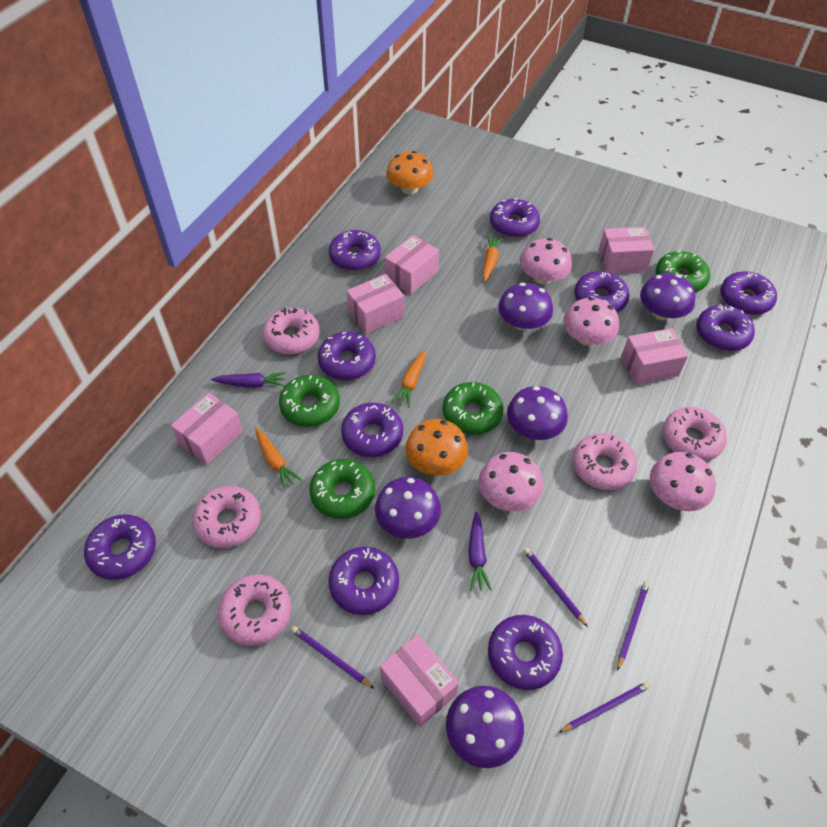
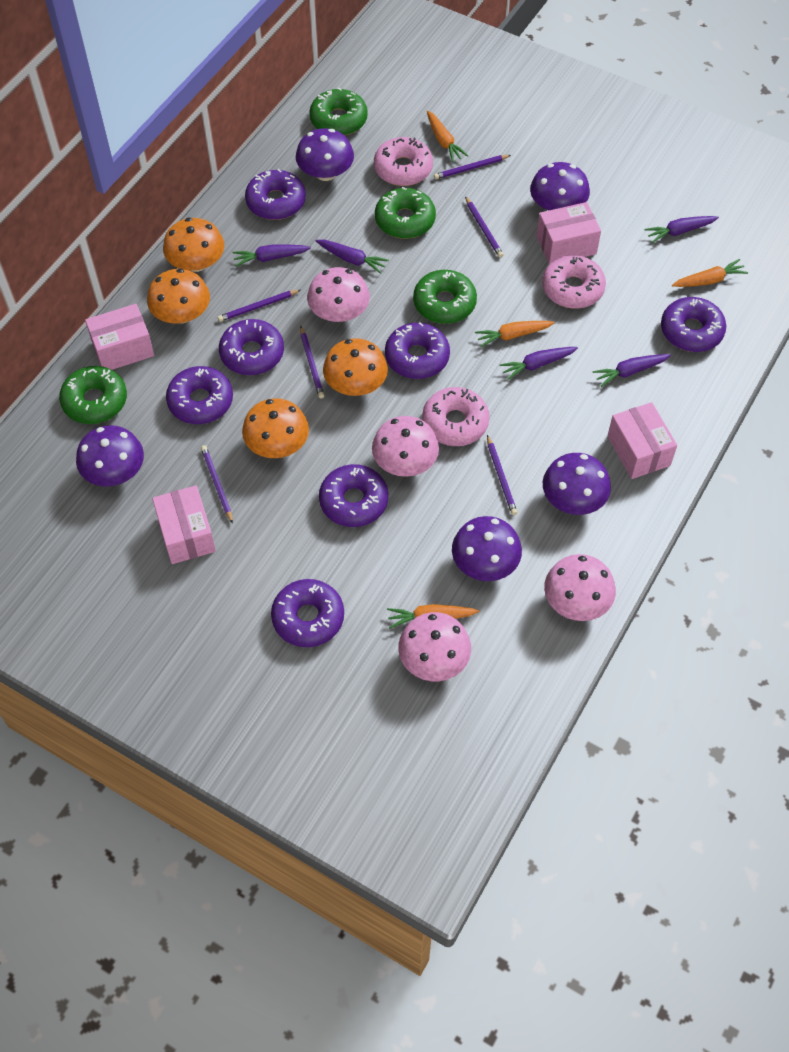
orange carrot: 3 -> 4
orange mushroom: 2 -> 4
pink box: 6 -> 4
pink donut: 5 -> 3
purple carrot: 2 -> 5
purple donut: 10 -> 7
purple pencil: 4 -> 6

